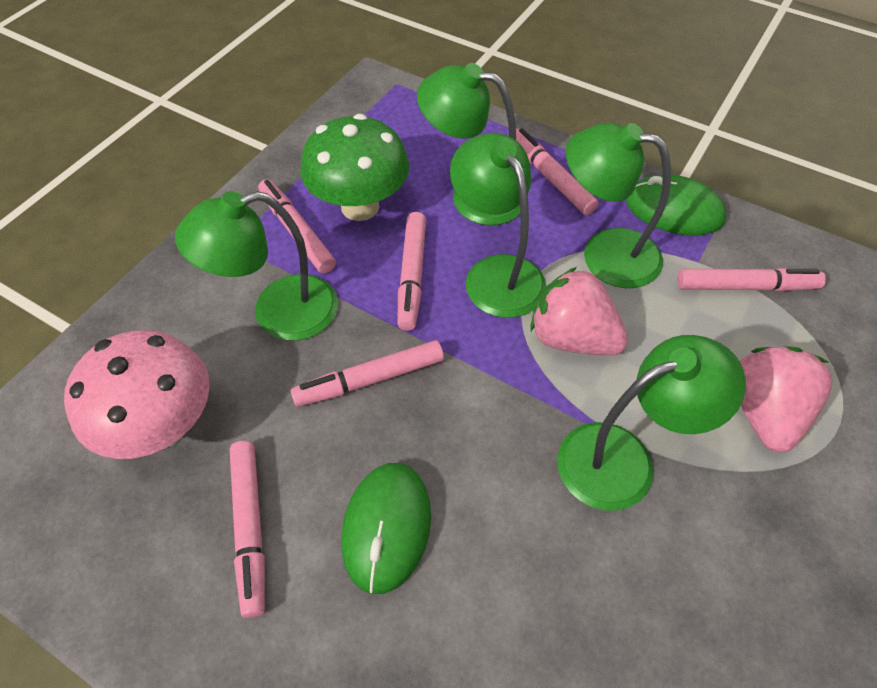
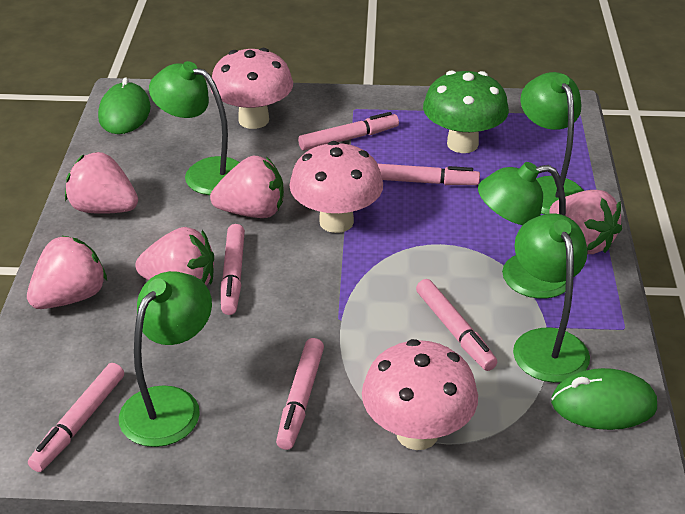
pink mushroom: 1 -> 3
pink strawberry: 2 -> 5

